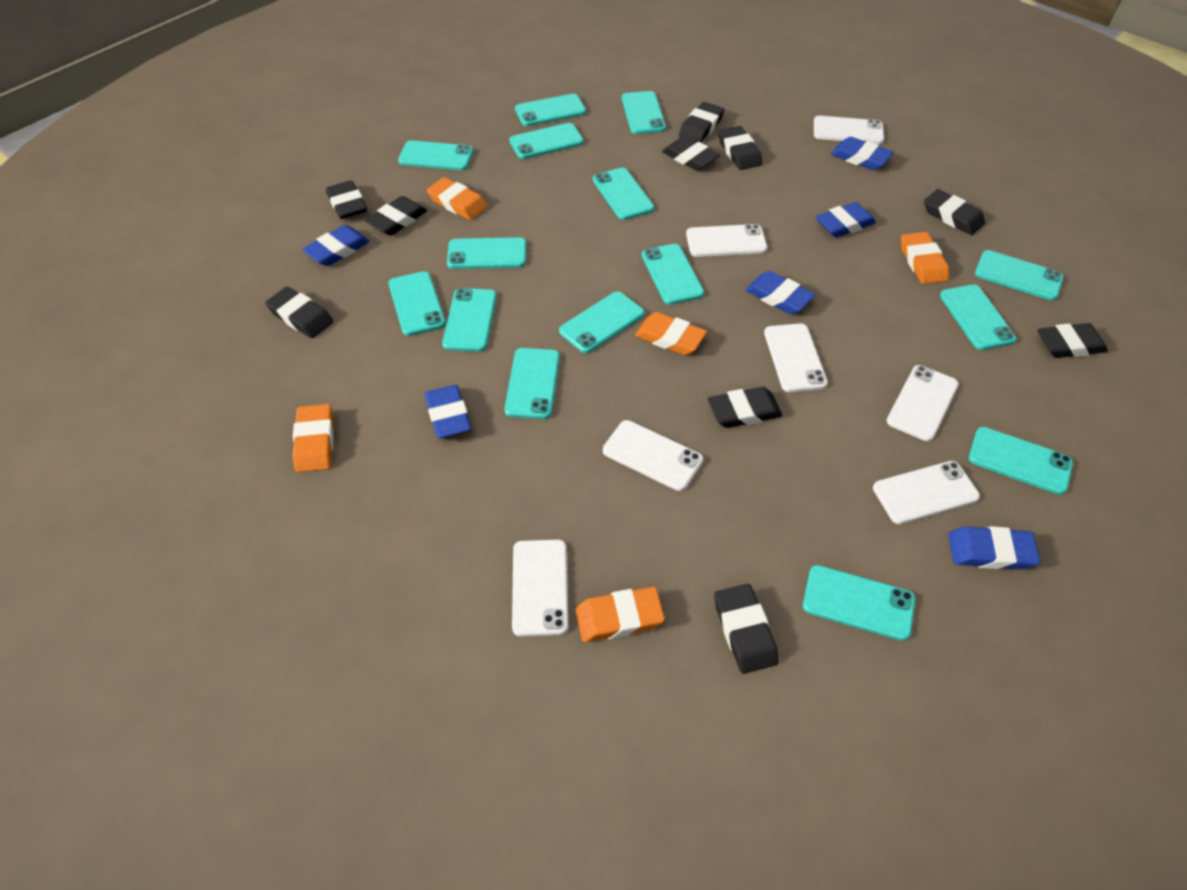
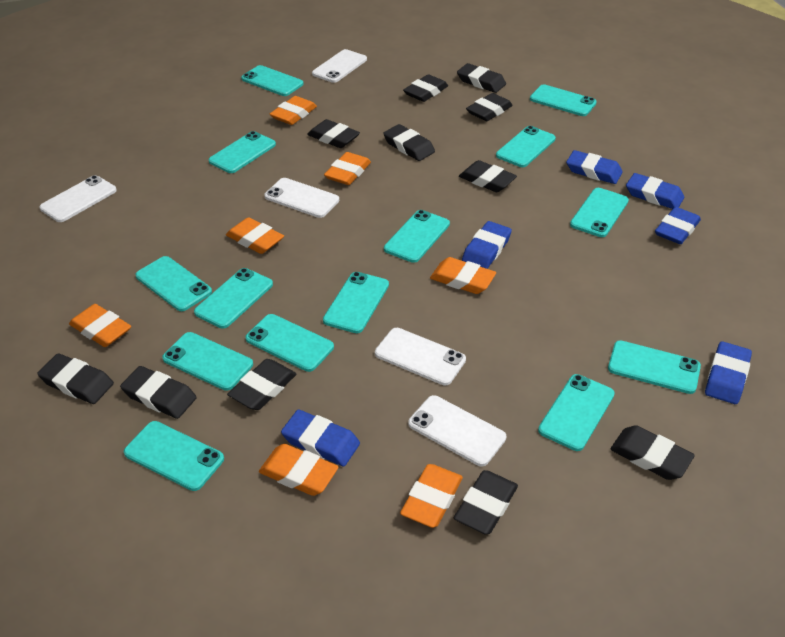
black eraser: 10 -> 11
orange eraser: 5 -> 7
turquoise phone: 15 -> 14
white phone: 7 -> 5

